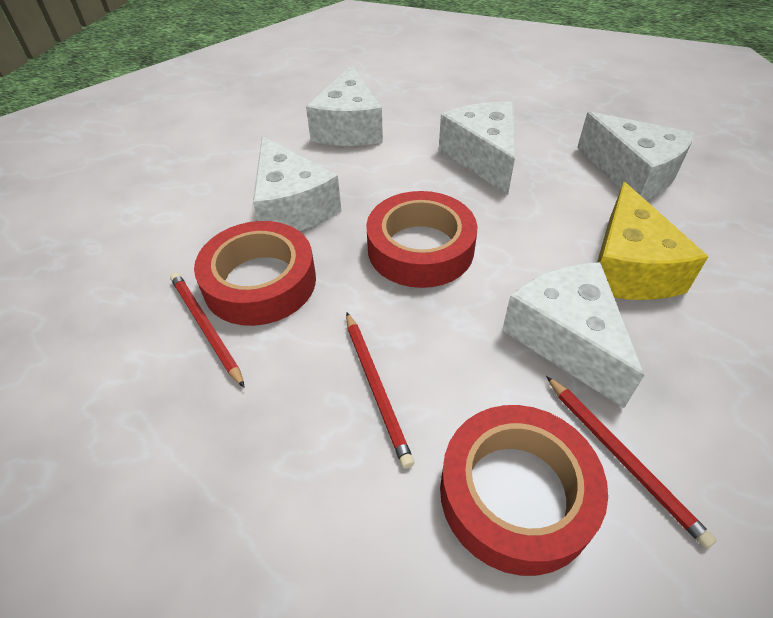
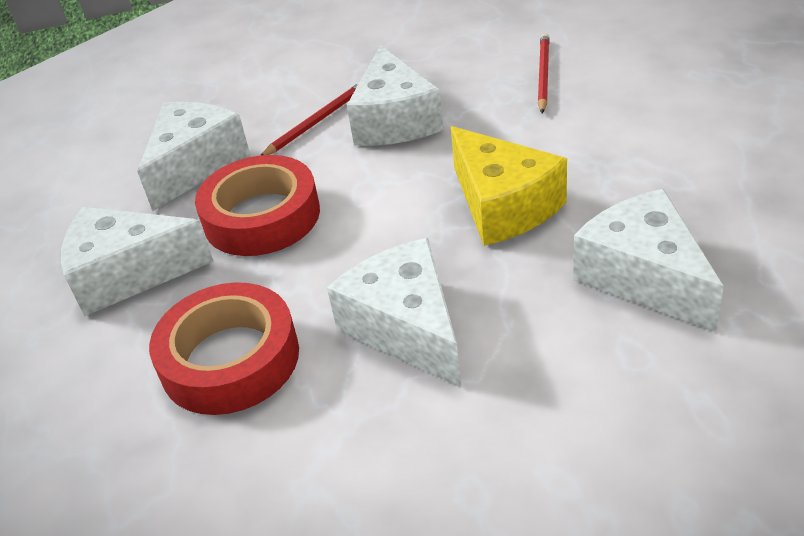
red pencil: 3 -> 2
red tape: 3 -> 2

